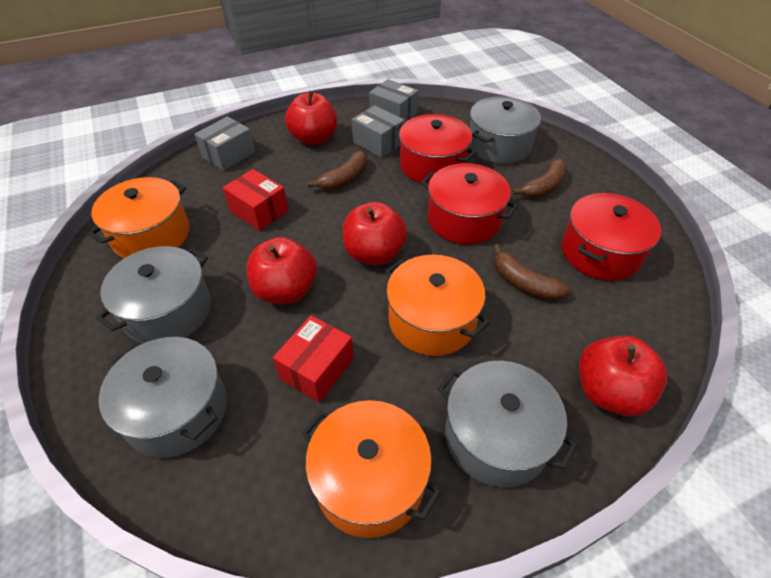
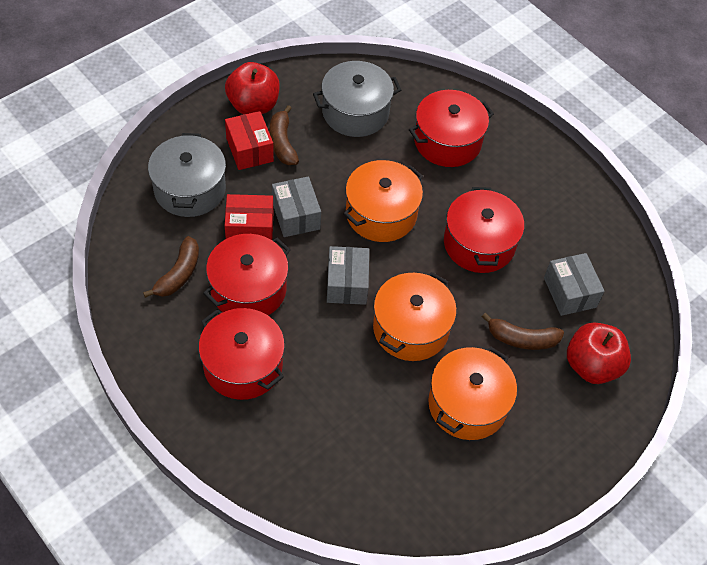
grey pot: 4 -> 2
red apple: 4 -> 2
red pot: 3 -> 4

